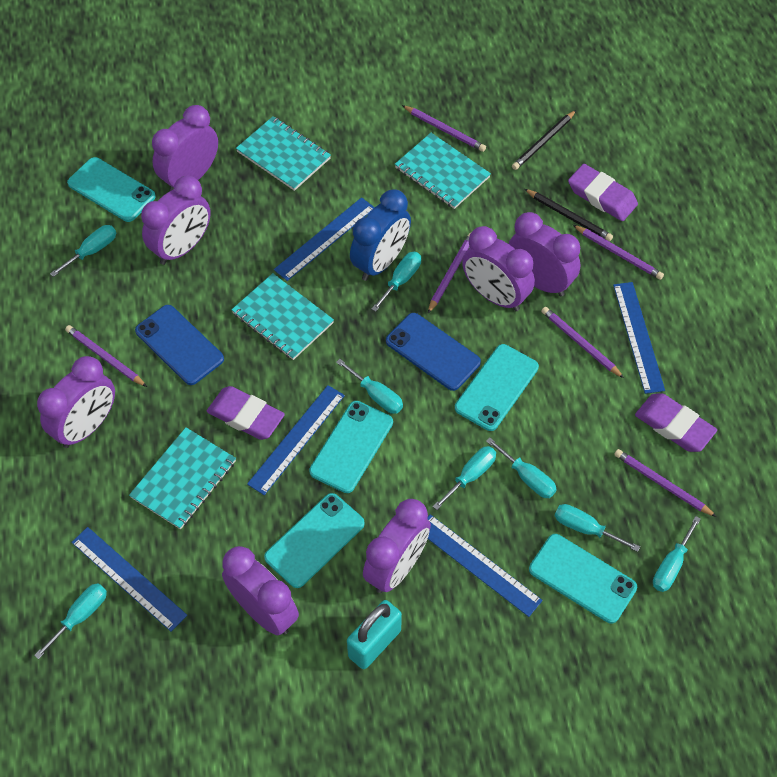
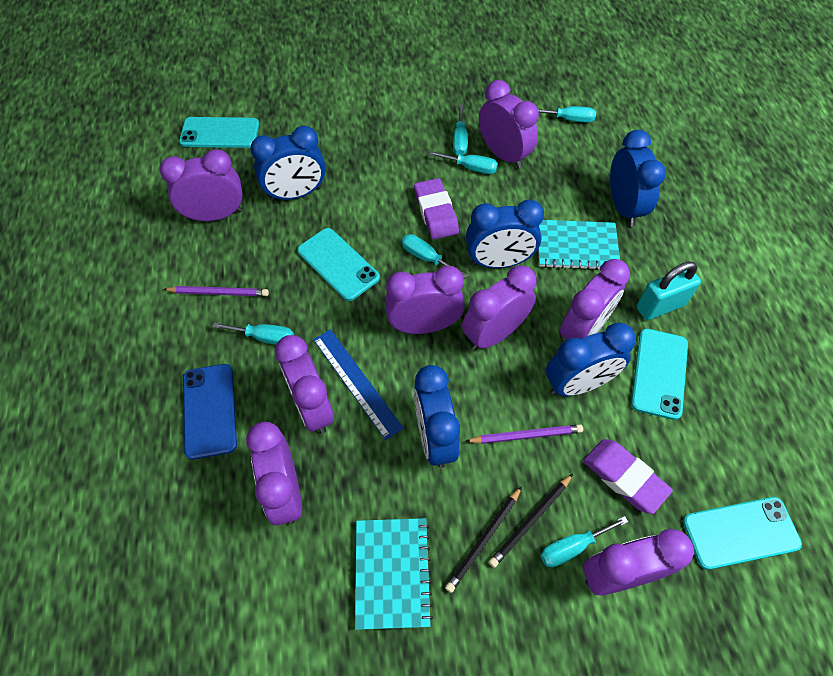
blue clock: 1 -> 5
blue phone: 2 -> 1
blue ruler: 5 -> 1
purple clock: 7 -> 8
purple eraser: 3 -> 2
purple pencil: 6 -> 2
turquoise notebook: 4 -> 2
turquoise phone: 5 -> 4
turquoise screwdriver: 8 -> 6

